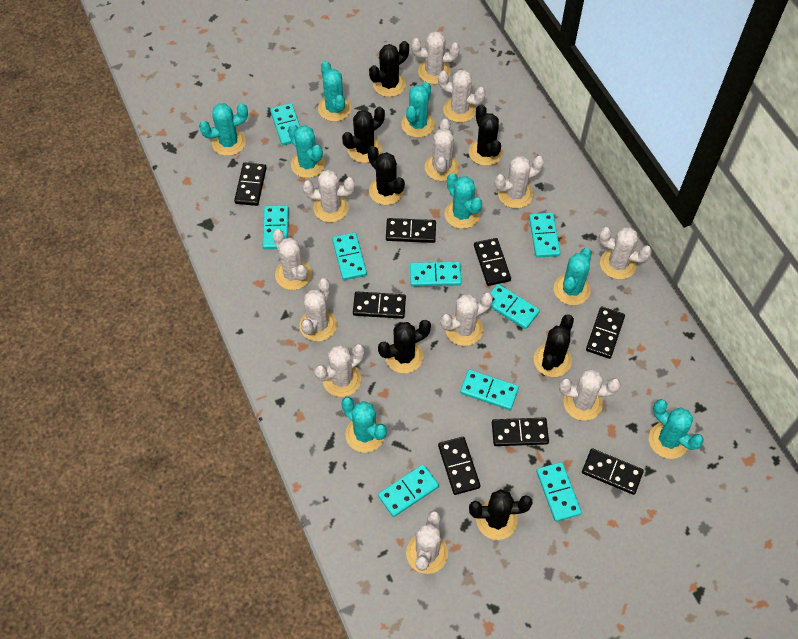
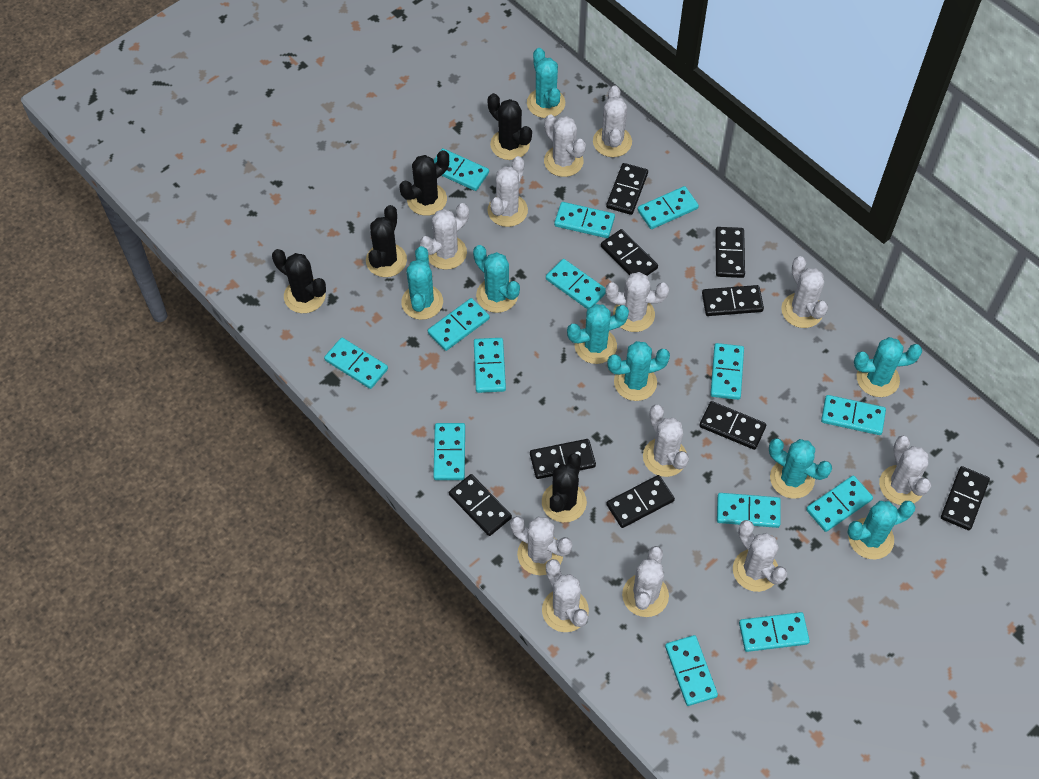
black cactus: 7 -> 5
black domino: 8 -> 9
turquoise domino: 9 -> 14

